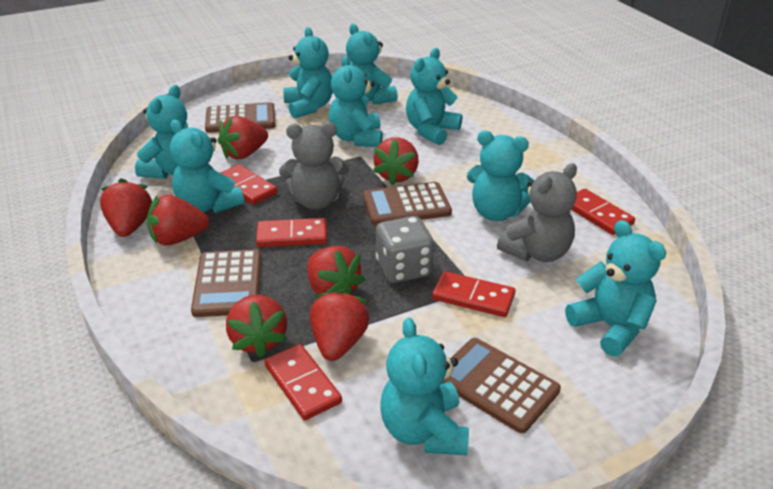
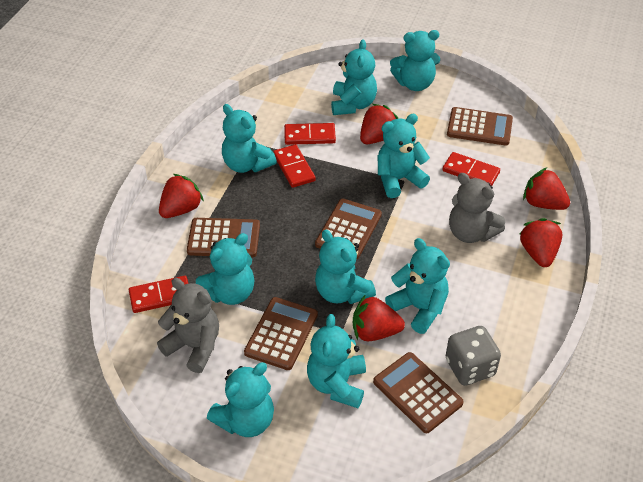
brown calculator: 4 -> 5
red domino: 5 -> 4
red strawberry: 7 -> 5

